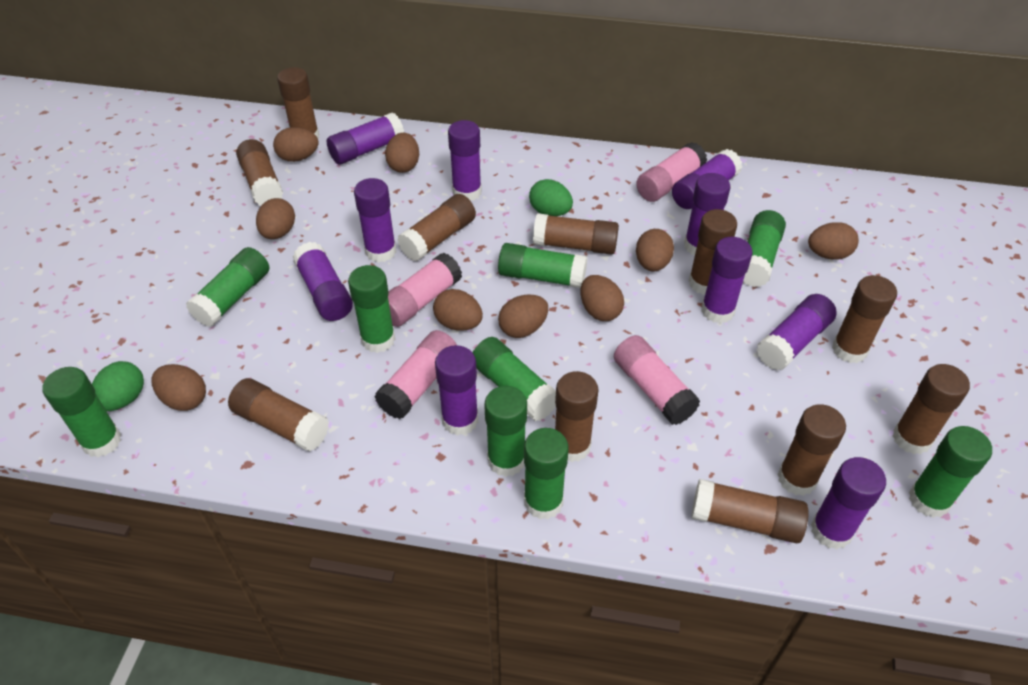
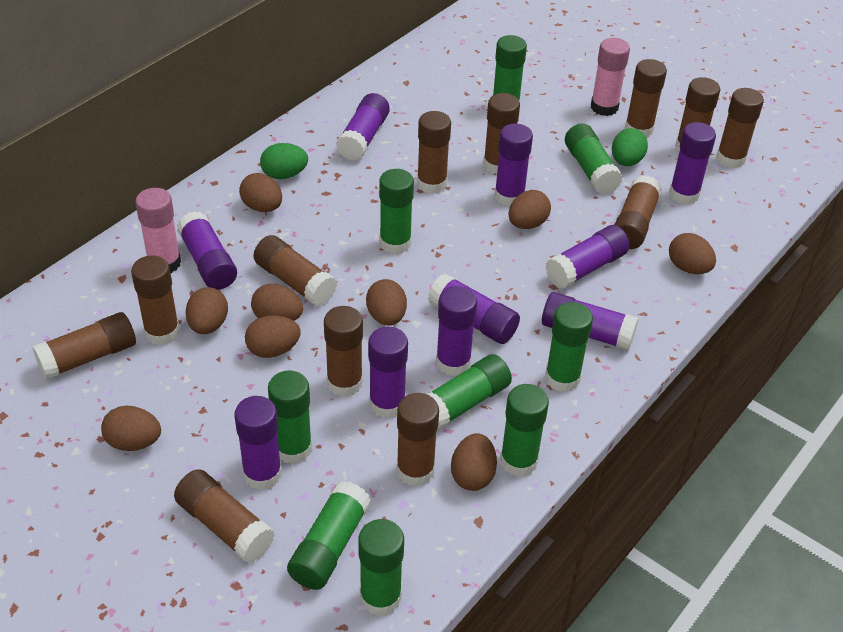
brown glue stick: 11 -> 12
pink glue stick: 4 -> 2

